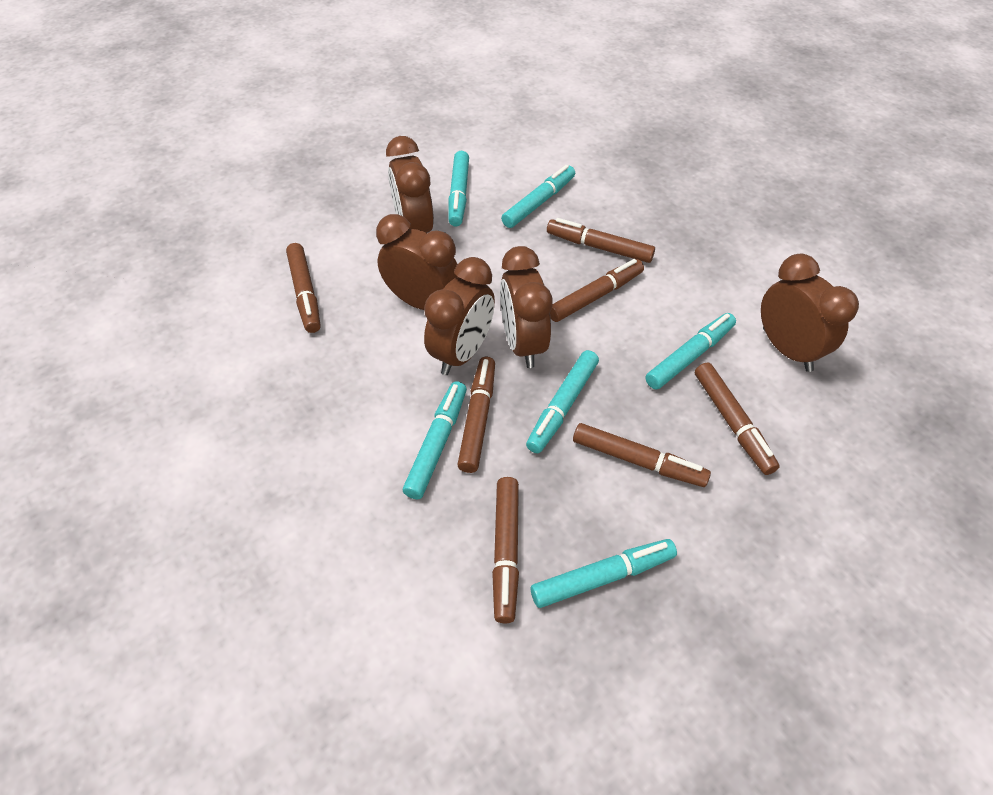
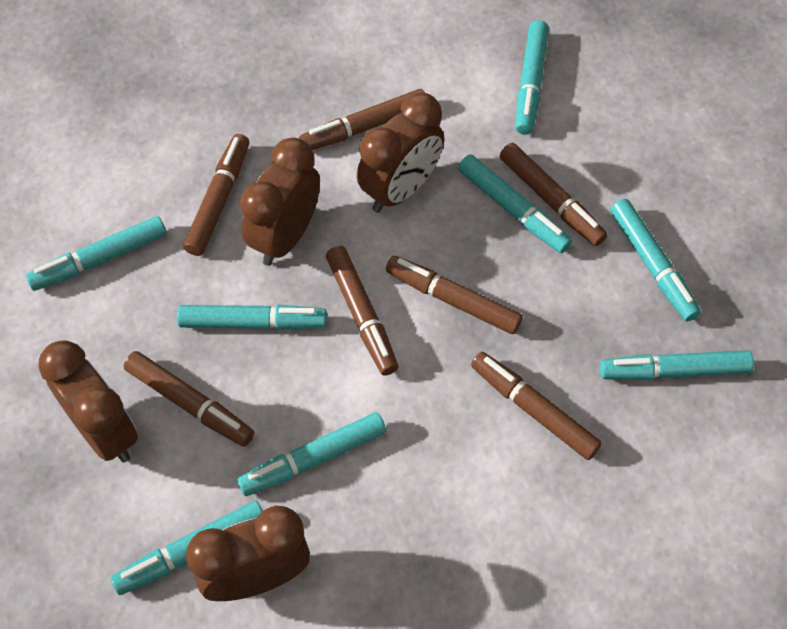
brown clock: 5 -> 4
turquoise marker: 6 -> 8

